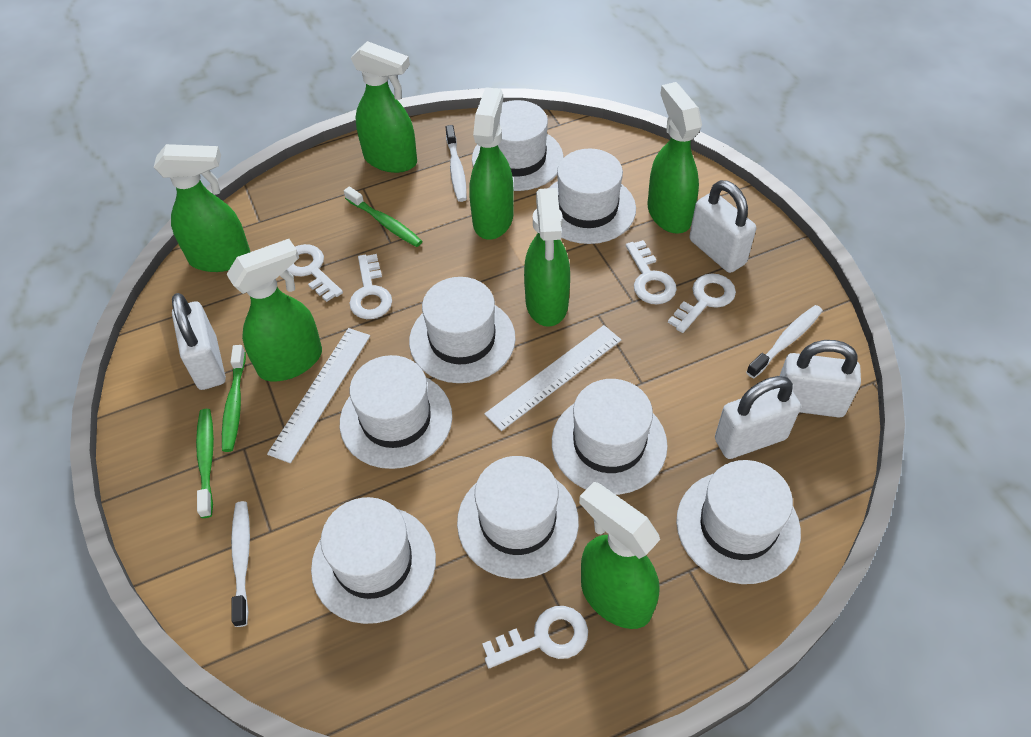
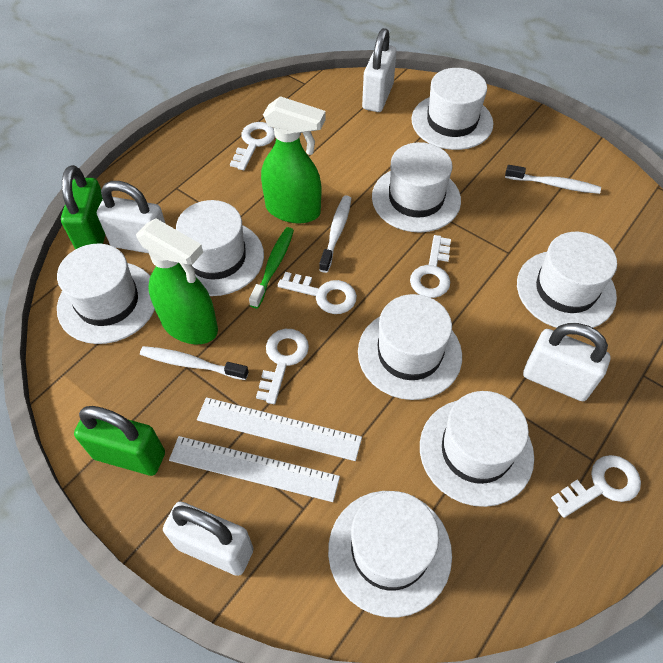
green padlock: 0 -> 2
green spray bottle: 7 -> 2
green toothbrush: 3 -> 1

